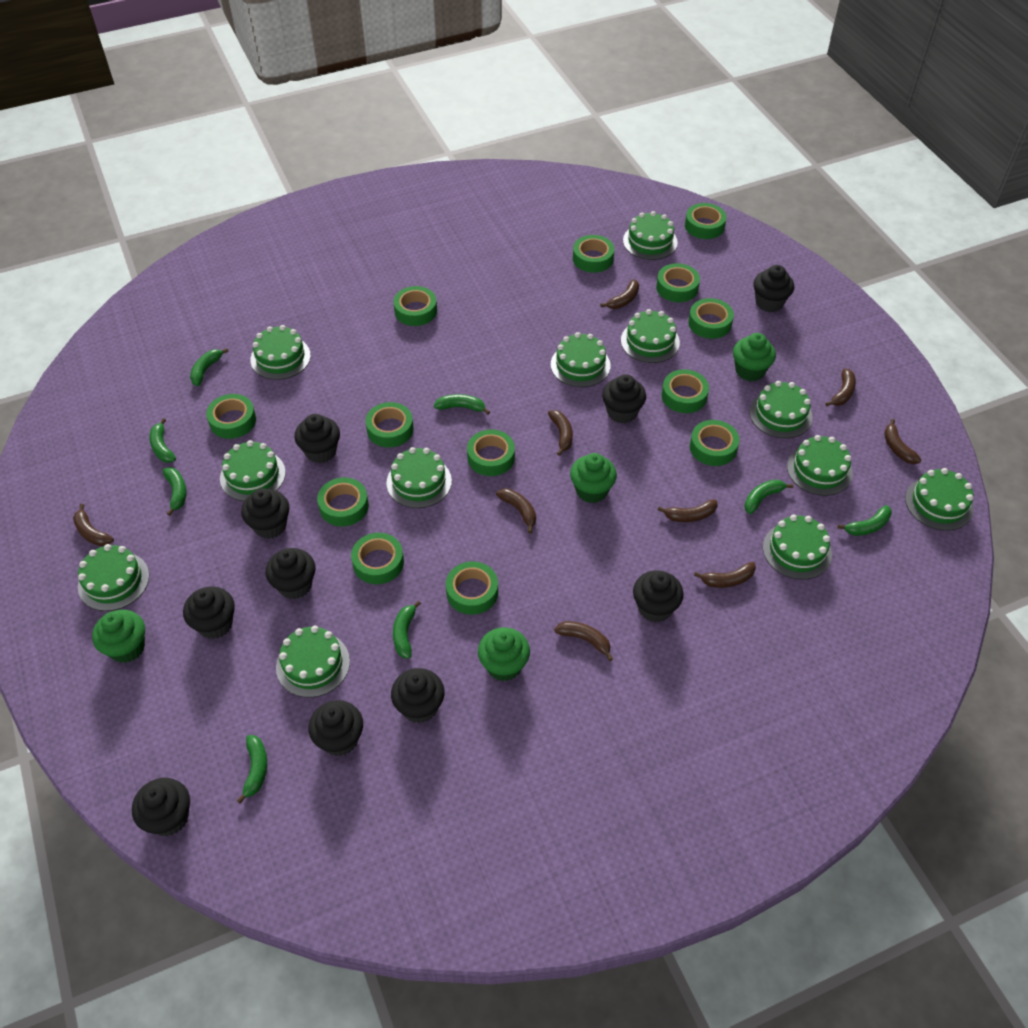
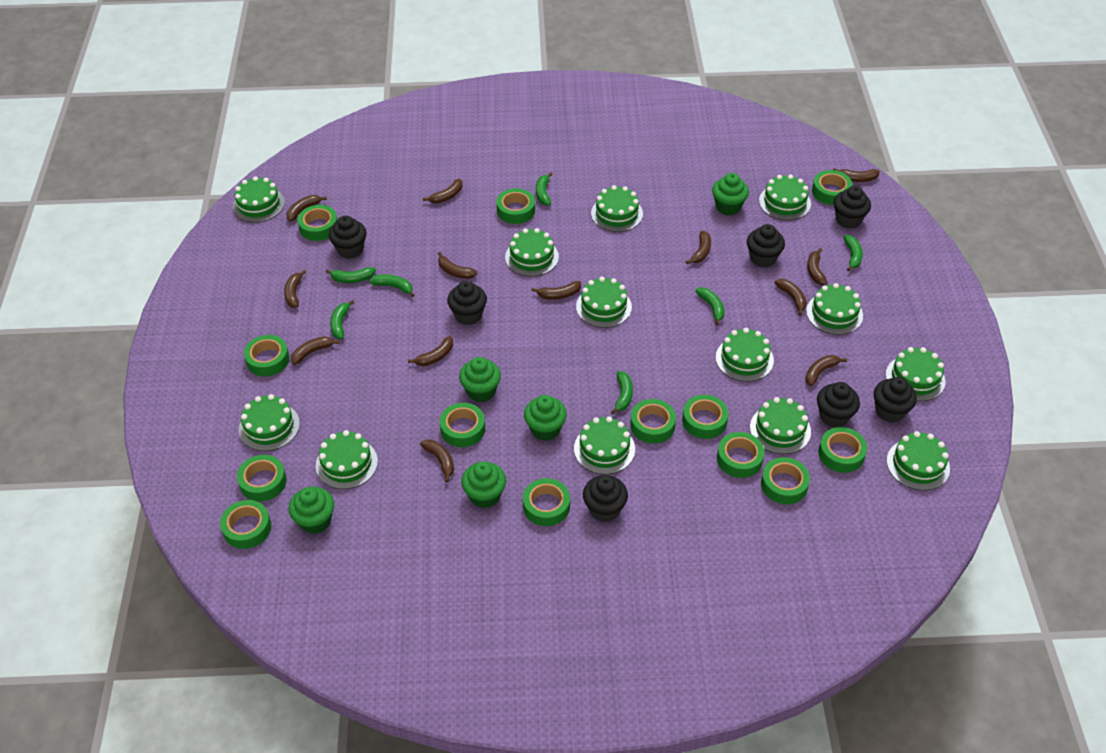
black cupcake: 10 -> 7
brown banana: 9 -> 13
green banana: 8 -> 7
green cake: 12 -> 13
green cupcake: 4 -> 5

